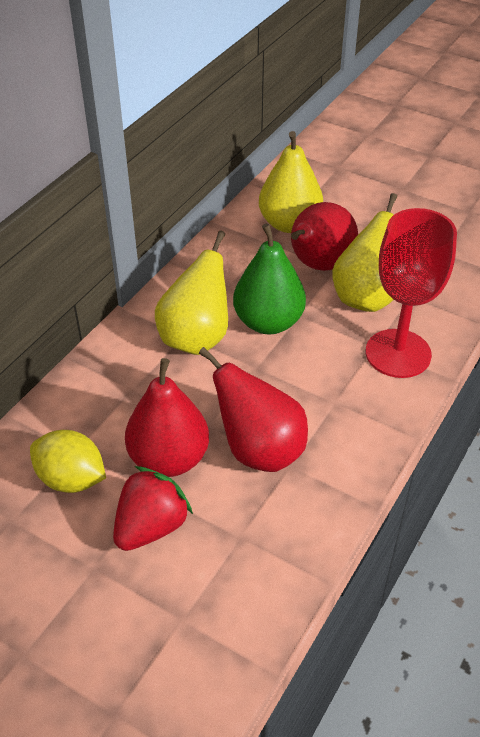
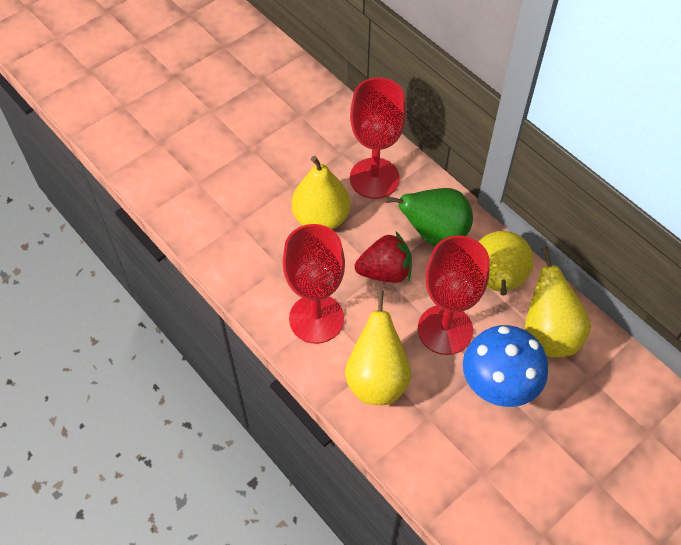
blue mushroom: 0 -> 1
red goblet: 1 -> 3
red pear: 3 -> 0
yellow lemon: 1 -> 0
yellow pear: 3 -> 4

